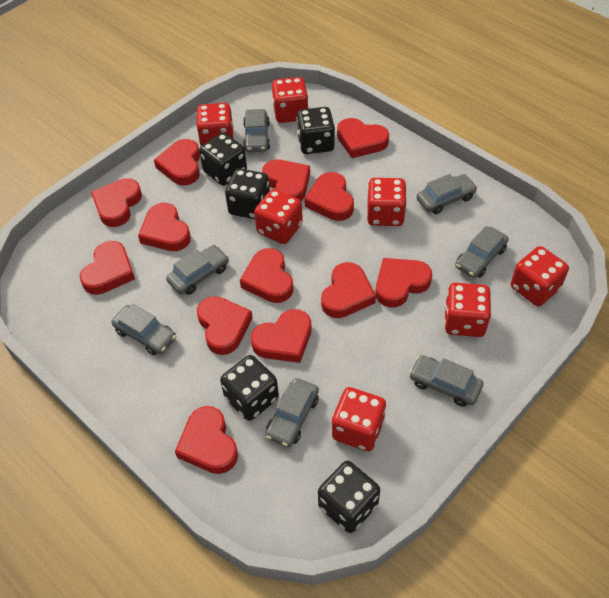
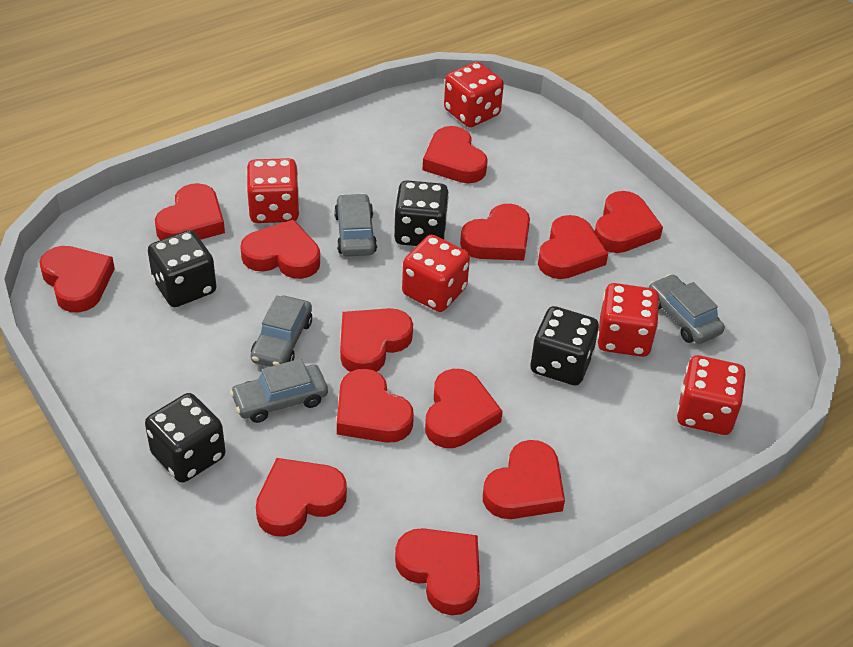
black dice: 5 -> 4
grey car: 7 -> 4
red dice: 7 -> 5

